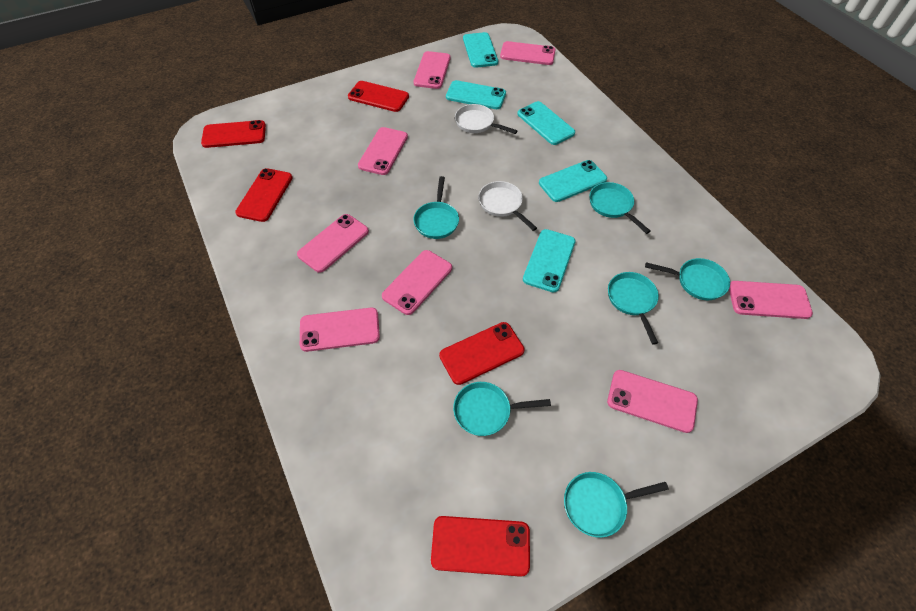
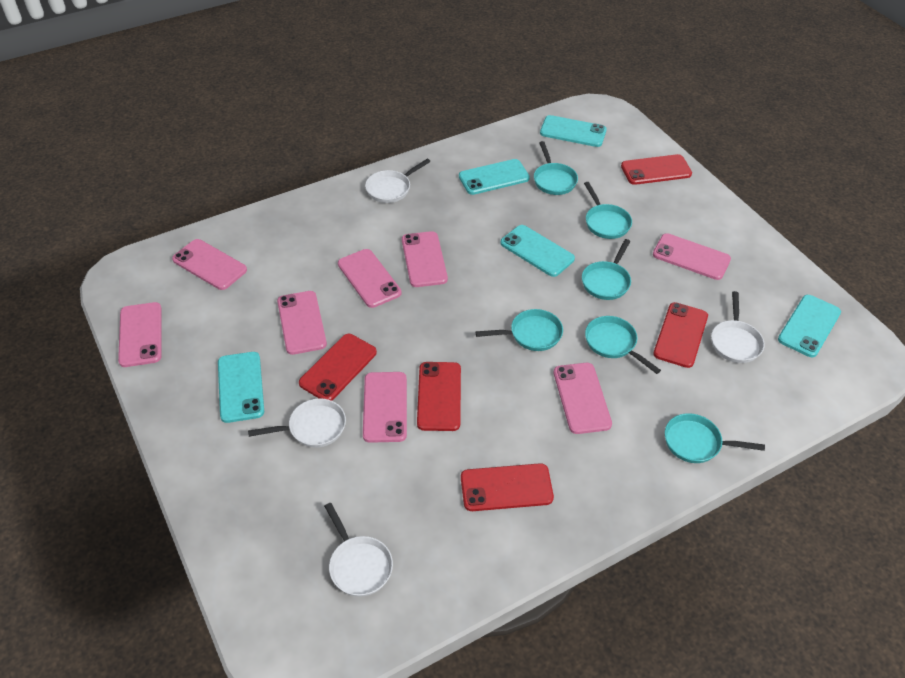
white pan: 2 -> 4

